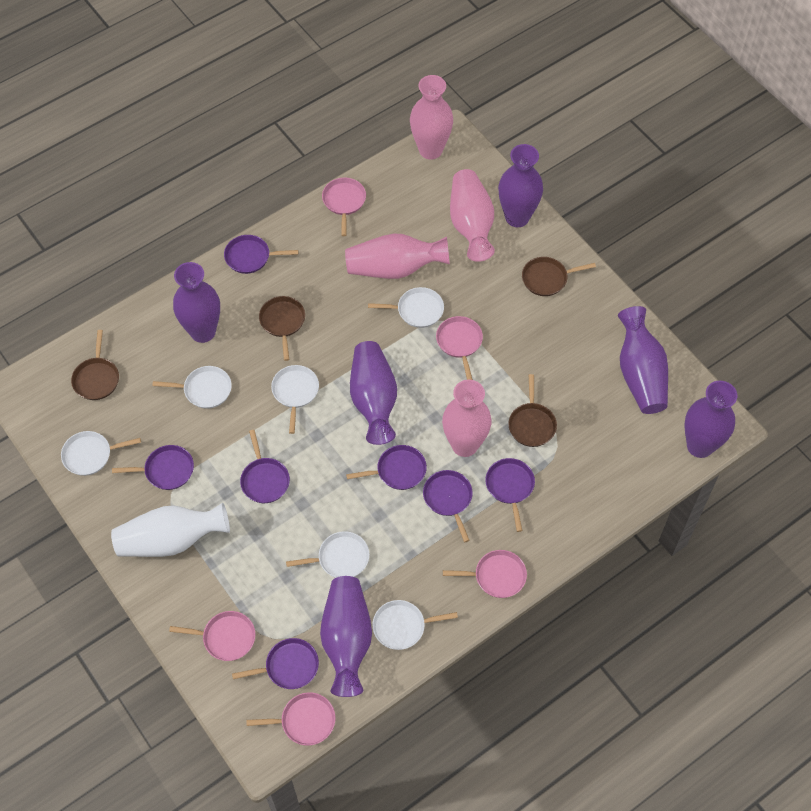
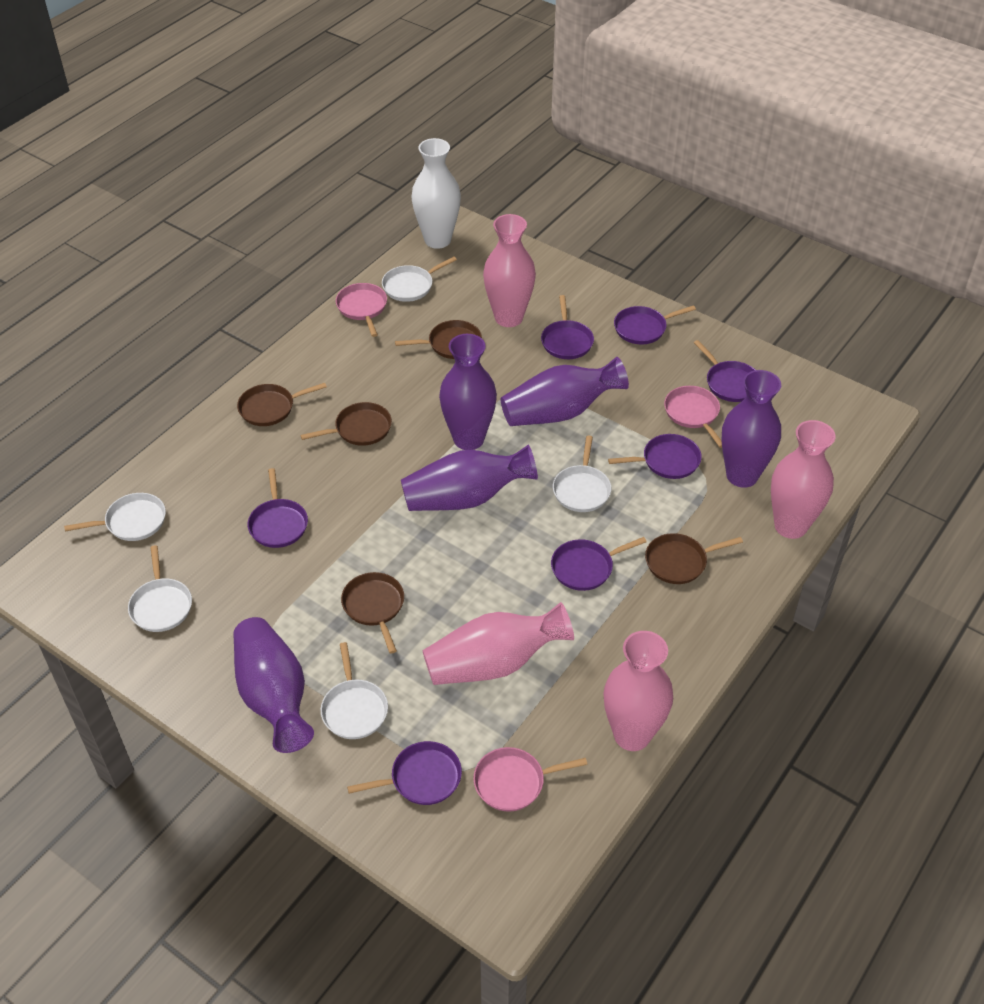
brown pan: 4 -> 5
pink pan: 5 -> 3
purple vase: 6 -> 5
white pan: 6 -> 5

